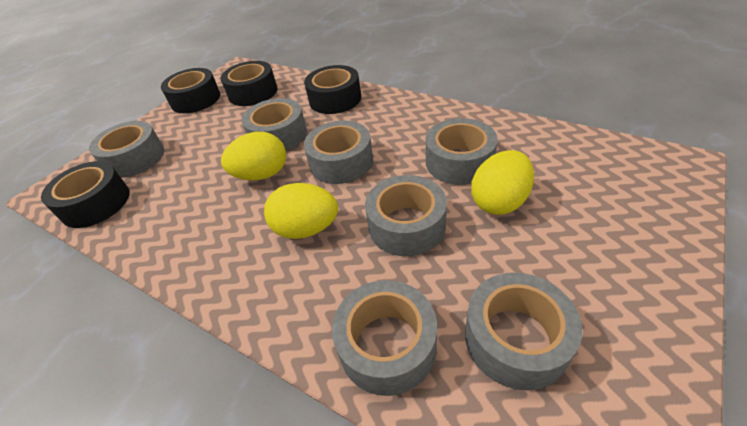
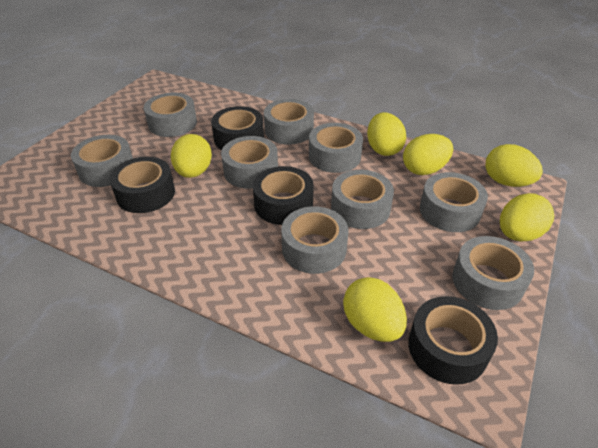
grey tape: 7 -> 9
yellow egg: 3 -> 6

